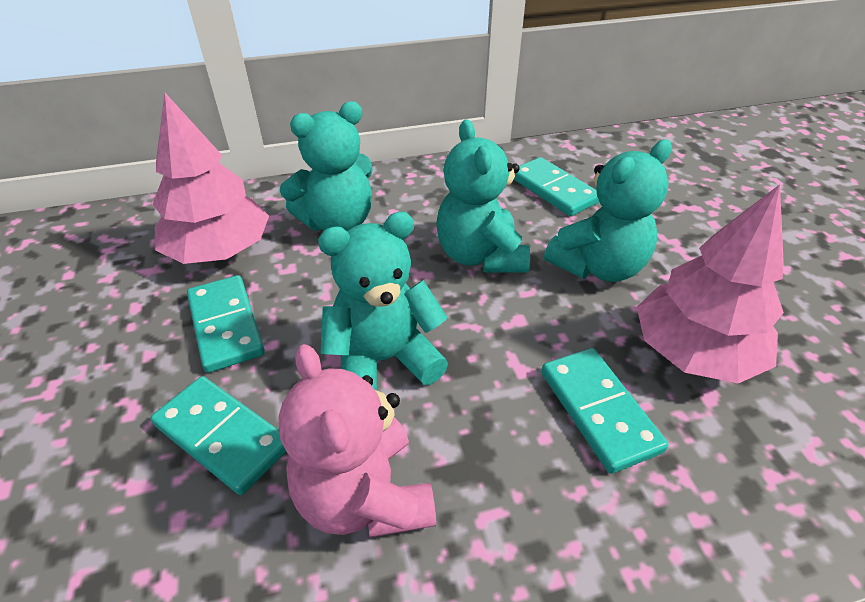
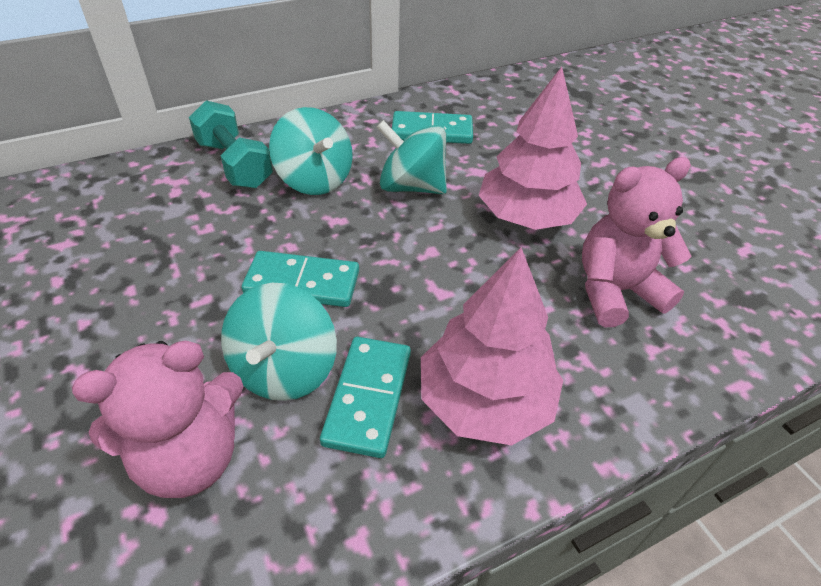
pink teddy bear: 1 -> 2
turquoise domino: 4 -> 3
turquoise dumbbell: 0 -> 1
turquoise spinning top: 0 -> 3
turquoise teddy bear: 4 -> 0

